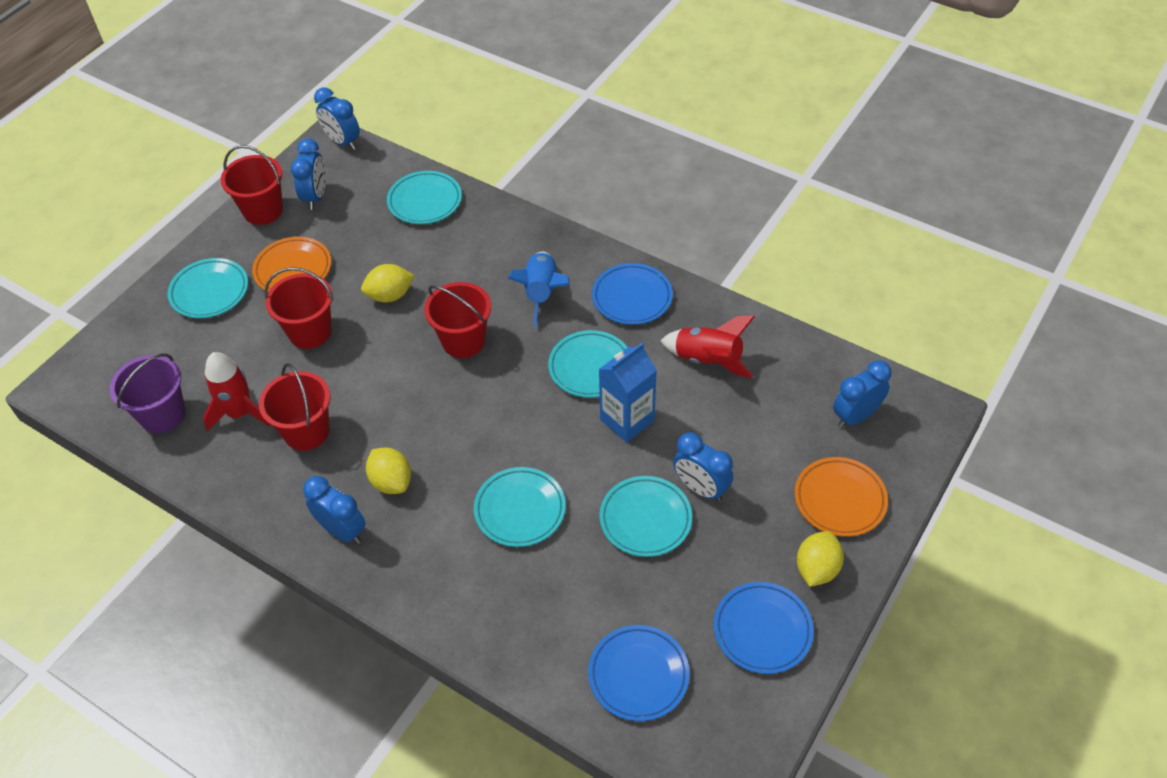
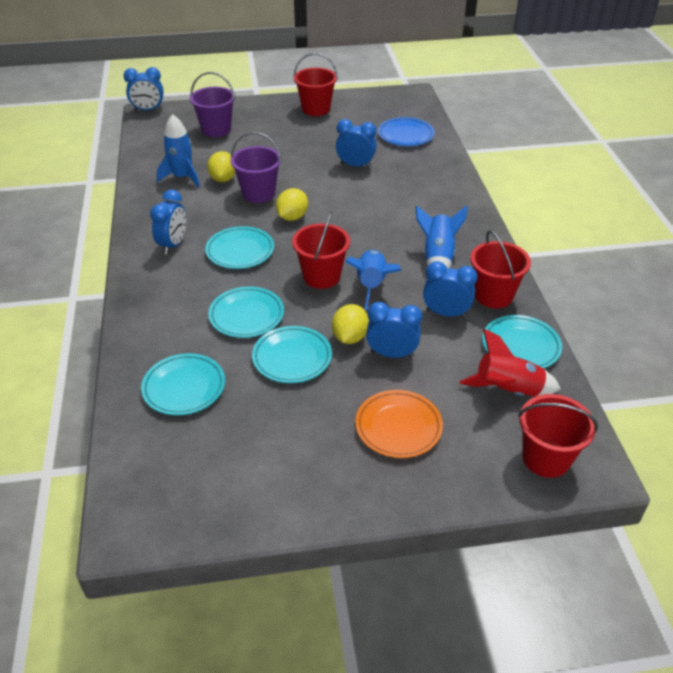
blue carton: 1 -> 0
blue plate: 3 -> 1
blue rocket: 1 -> 3
orange plate: 2 -> 1
purple bucket: 1 -> 2
red rocket: 2 -> 1

